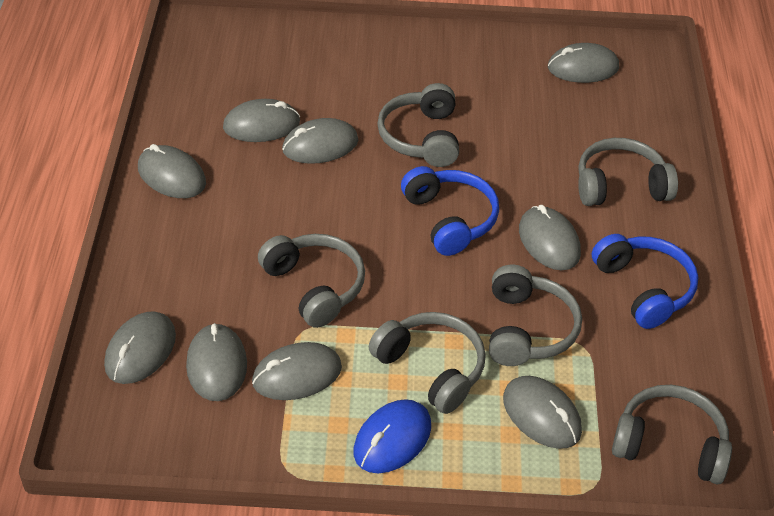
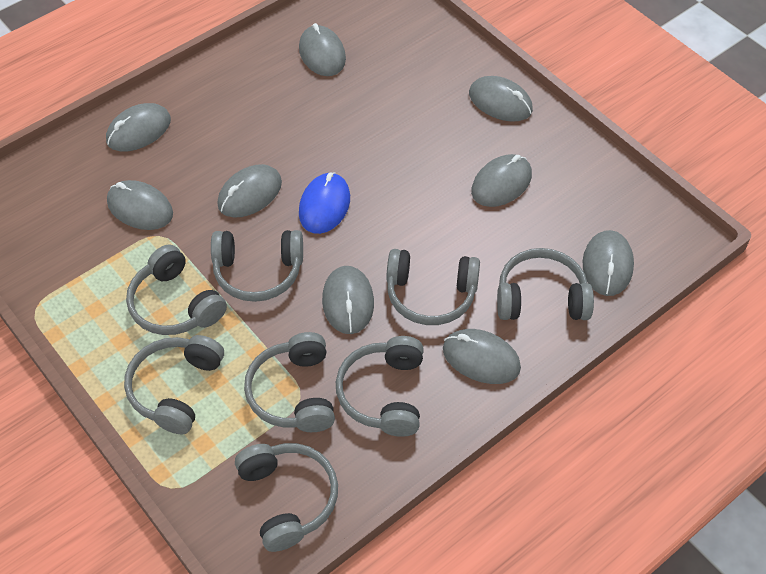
blue headphones: 2 -> 0
grey headphones: 6 -> 8

